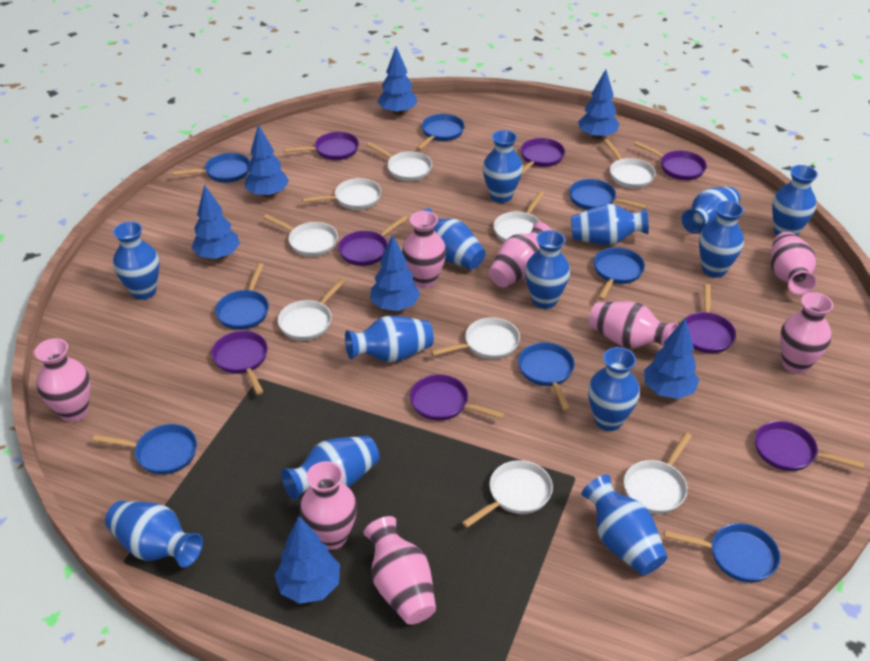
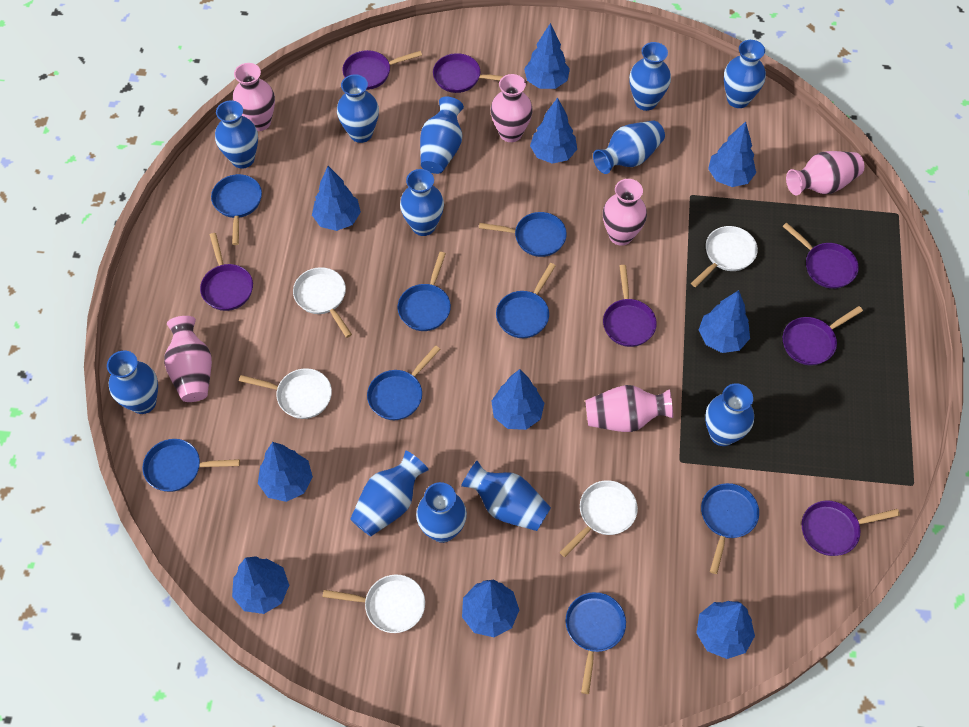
blue tree: 7 -> 10
blue vase: 13 -> 12
pink vase: 8 -> 6
purple pan: 8 -> 7
white pan: 9 -> 5

